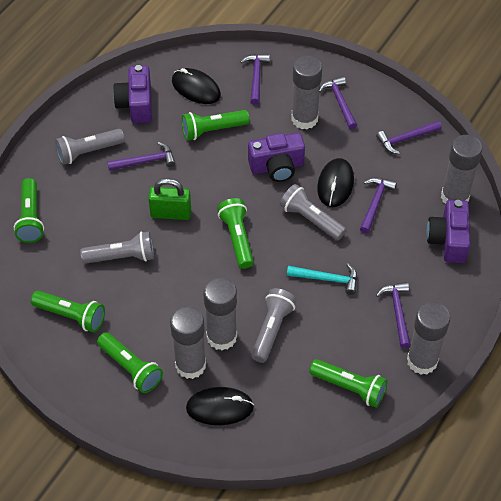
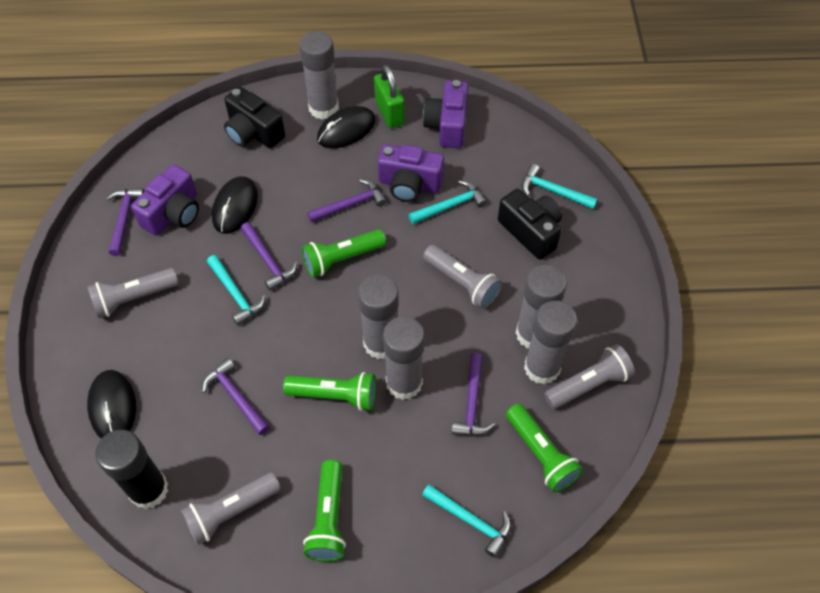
black camera: 0 -> 2
black glue stick: 0 -> 1
green flashlight: 6 -> 4
purple hammer: 6 -> 5
turquoise hammer: 1 -> 4

